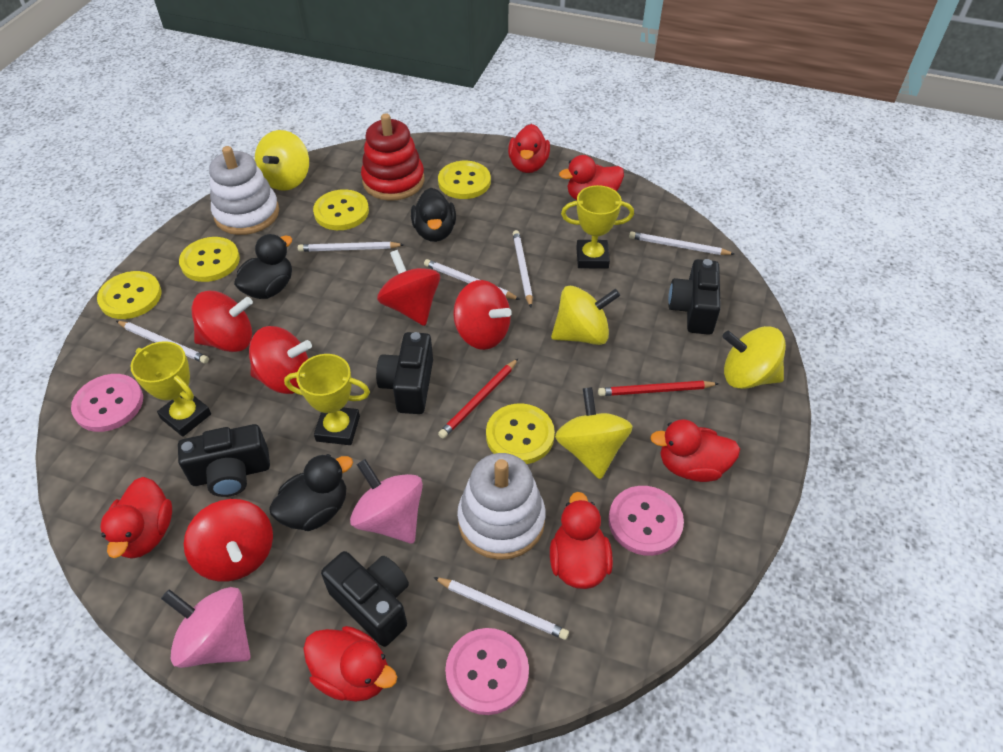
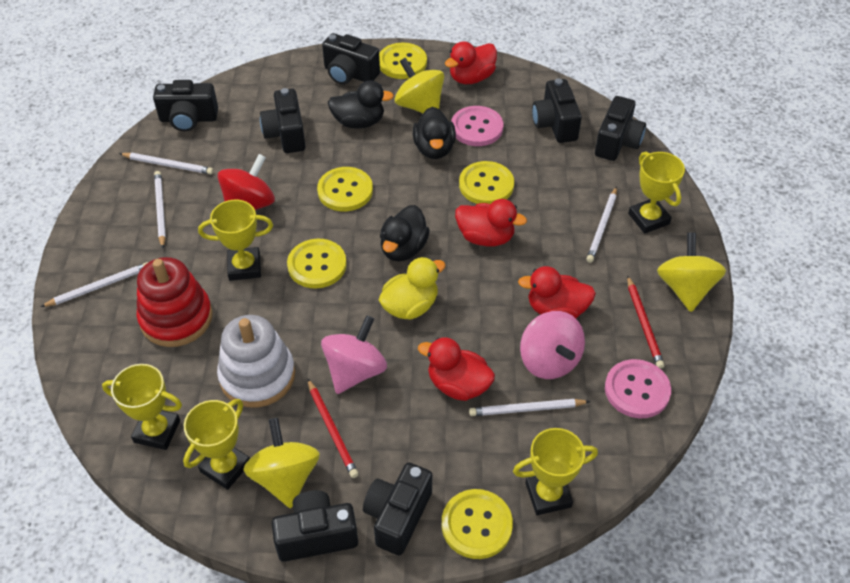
black camera: 4 -> 7
pink button: 3 -> 2
red duck: 6 -> 4
red spinning top: 5 -> 1
white pencil: 6 -> 5
white stacking toy: 2 -> 1
yellow duck: 0 -> 1
yellow spinning top: 4 -> 3
yellow trophy: 3 -> 5

